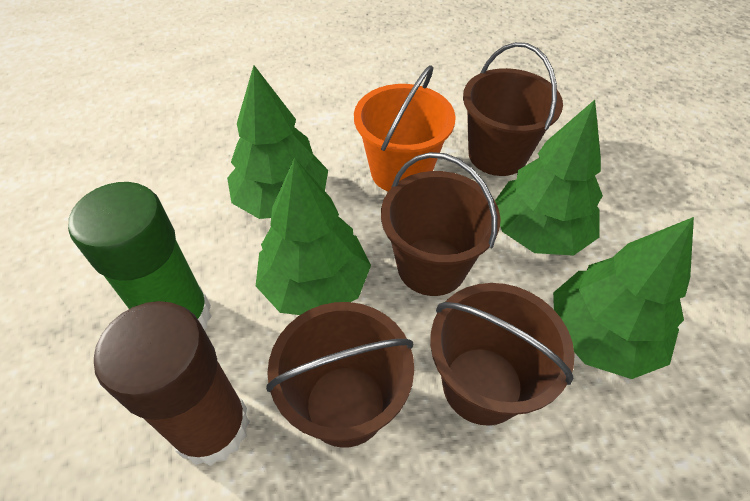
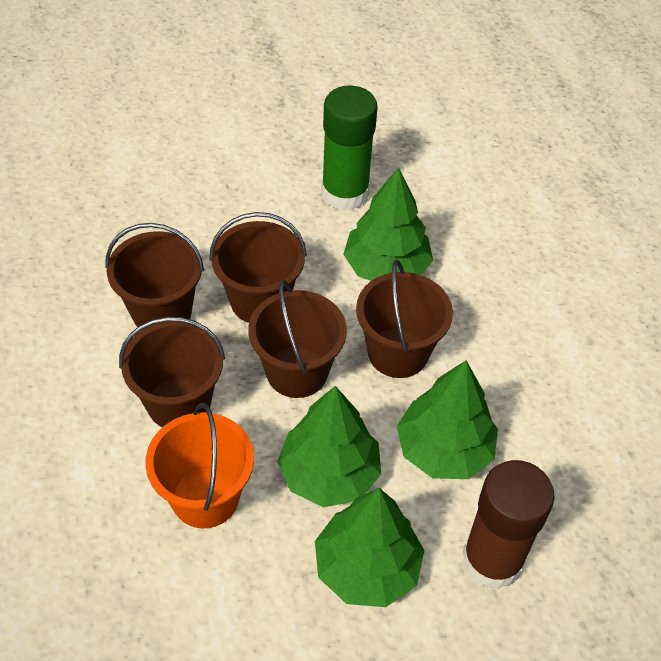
brown bucket: 4 -> 5

